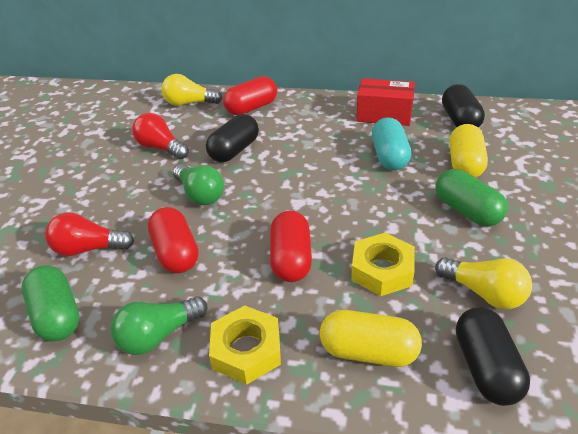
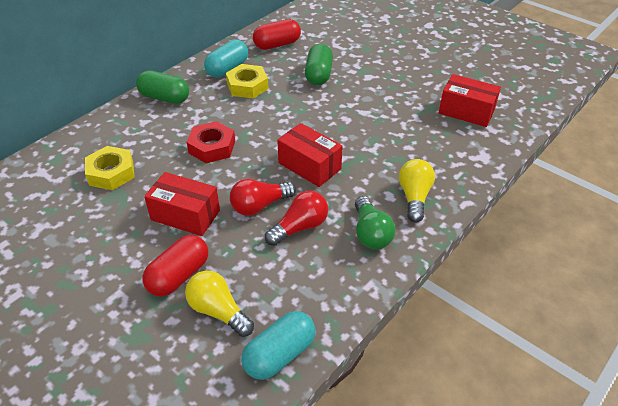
black capsule: 3 -> 0
green light bulb: 2 -> 1
red box: 1 -> 3
red capsule: 3 -> 2
red nut: 0 -> 1
turquoise capsule: 1 -> 2
yellow capsule: 2 -> 0

